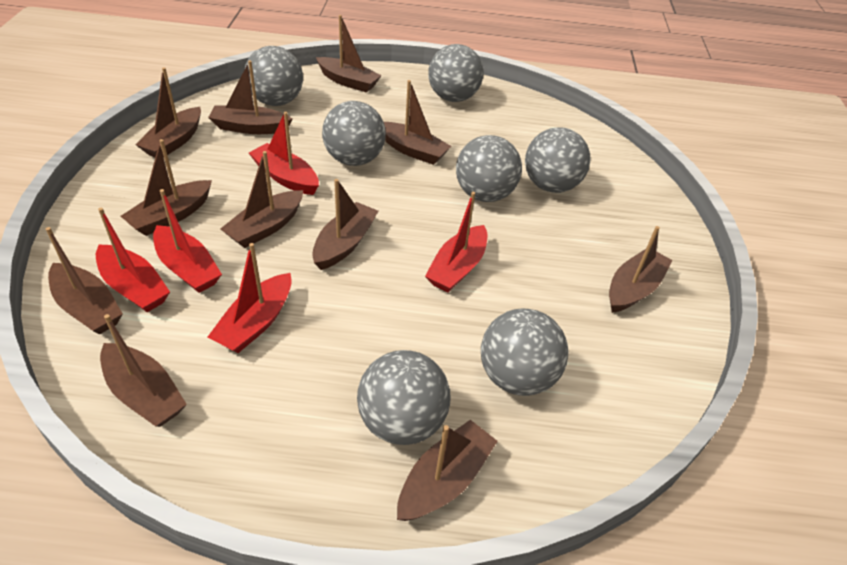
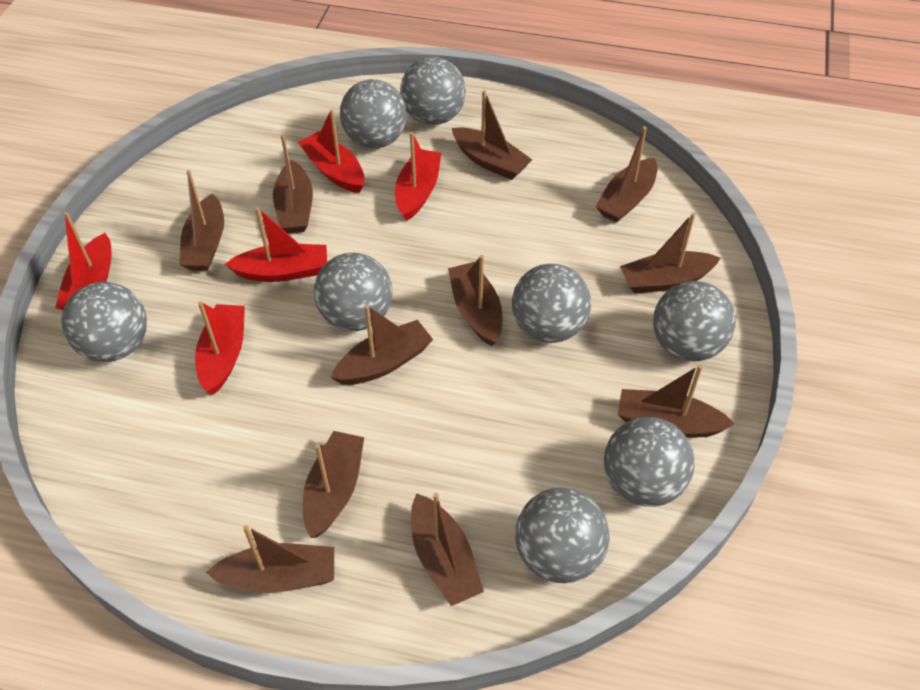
grey ball: 7 -> 8

